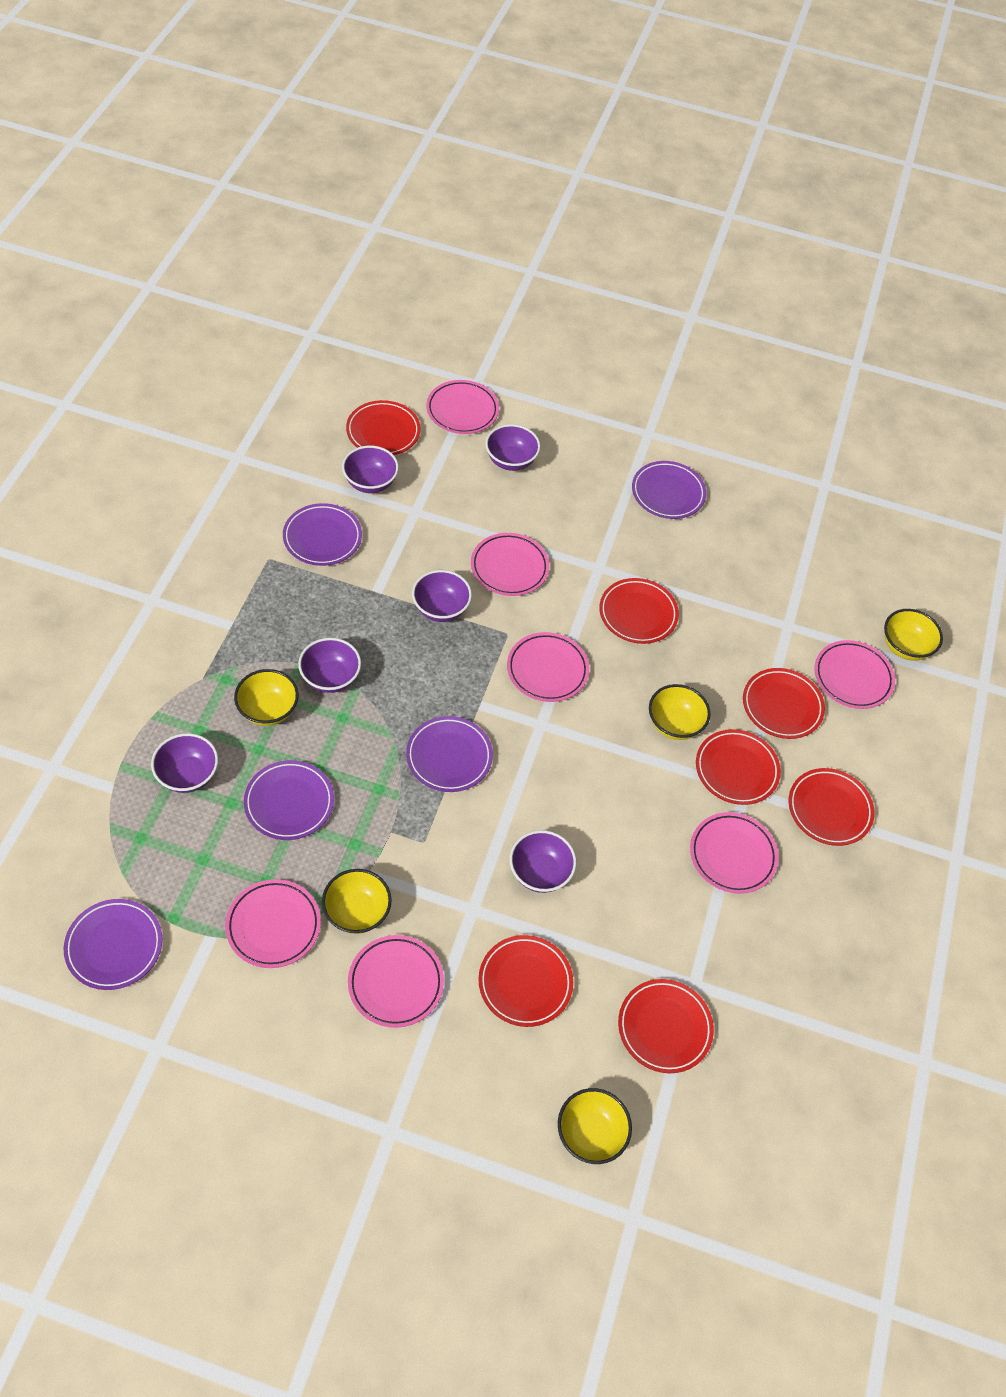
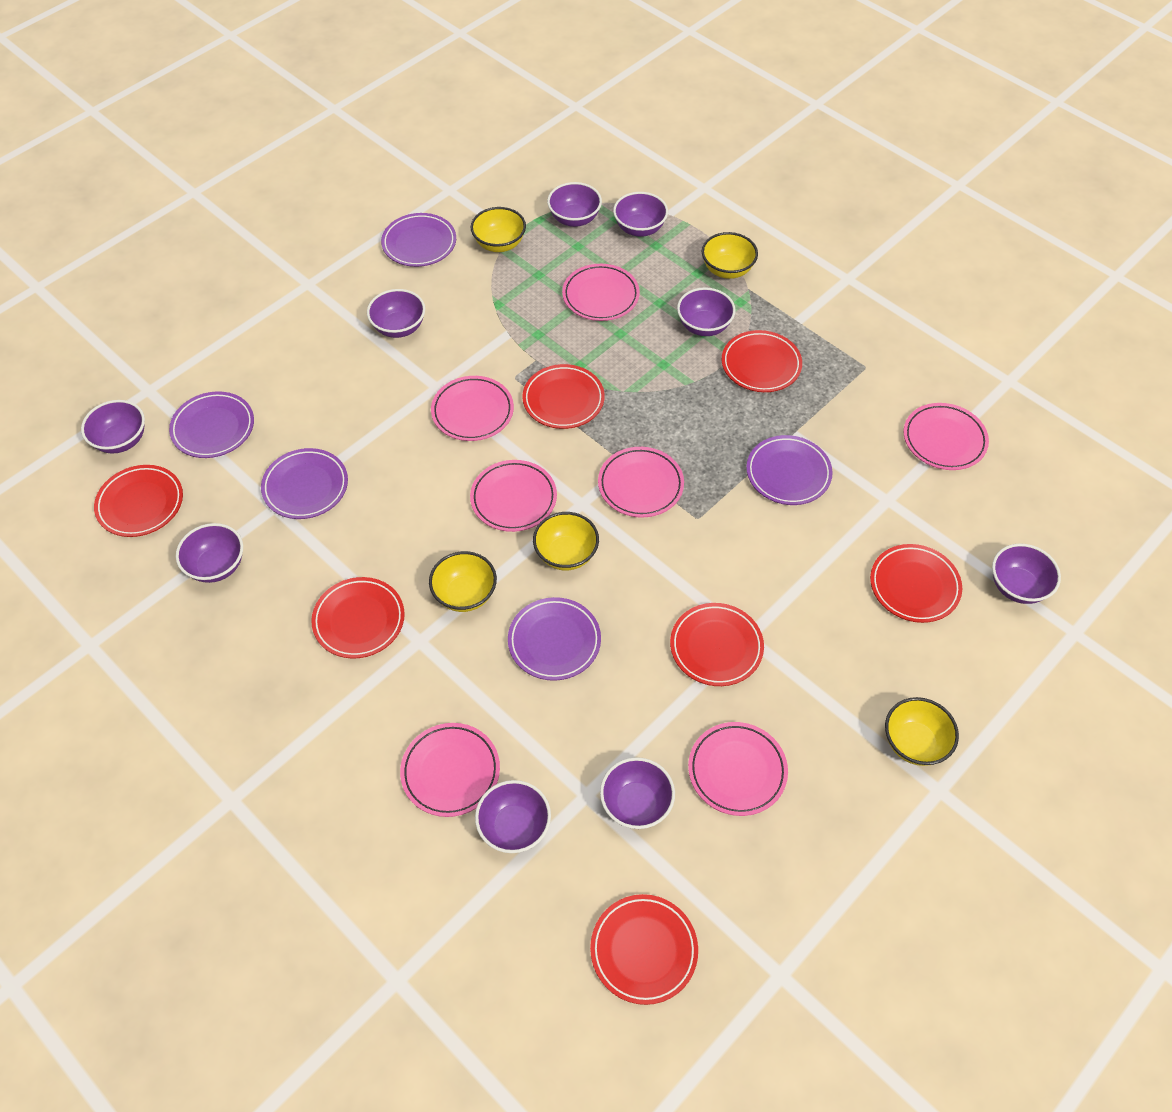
purple bowl: 6 -> 9

